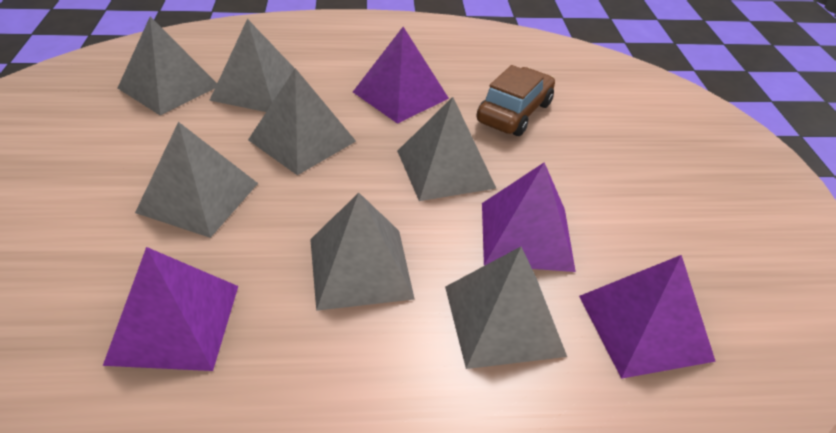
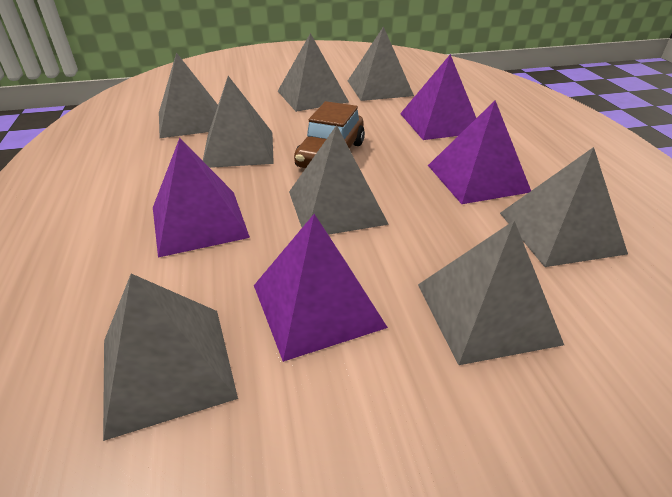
grey pyramid: 7 -> 8

